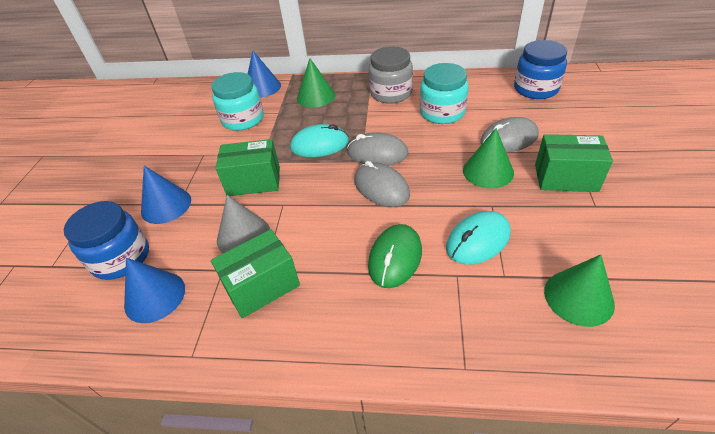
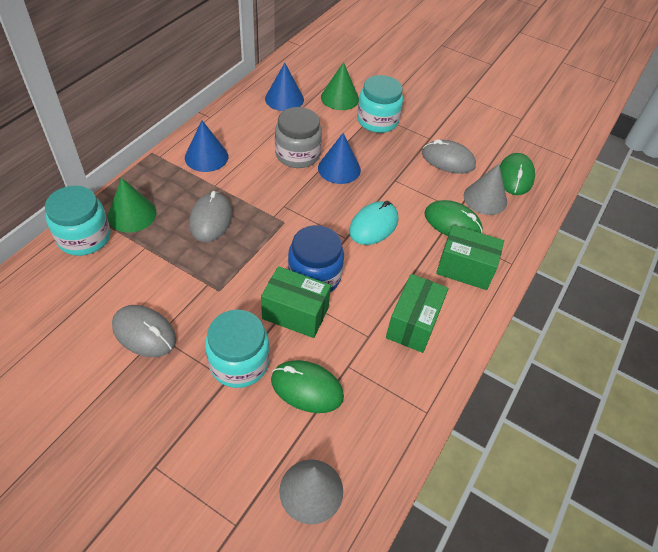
blue jar: 2 -> 1
green cone: 3 -> 2
green mouse: 1 -> 3
grey cone: 1 -> 2
turquoise jar: 2 -> 3
turquoise mouse: 2 -> 1

